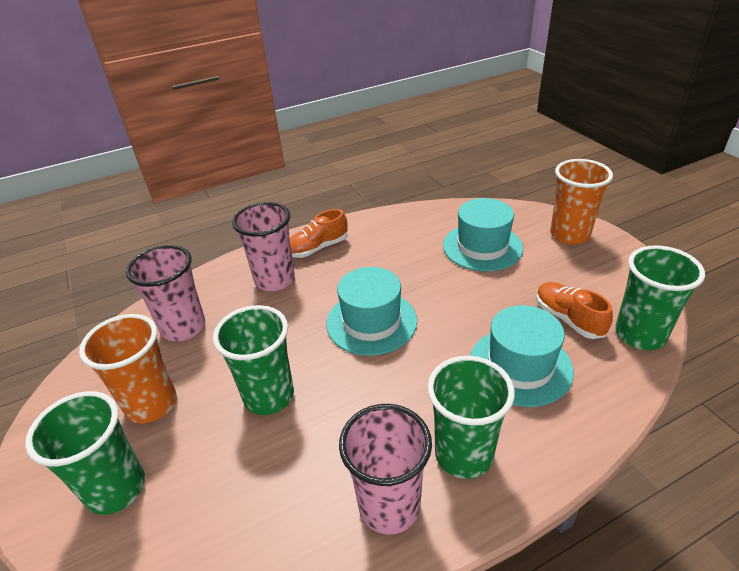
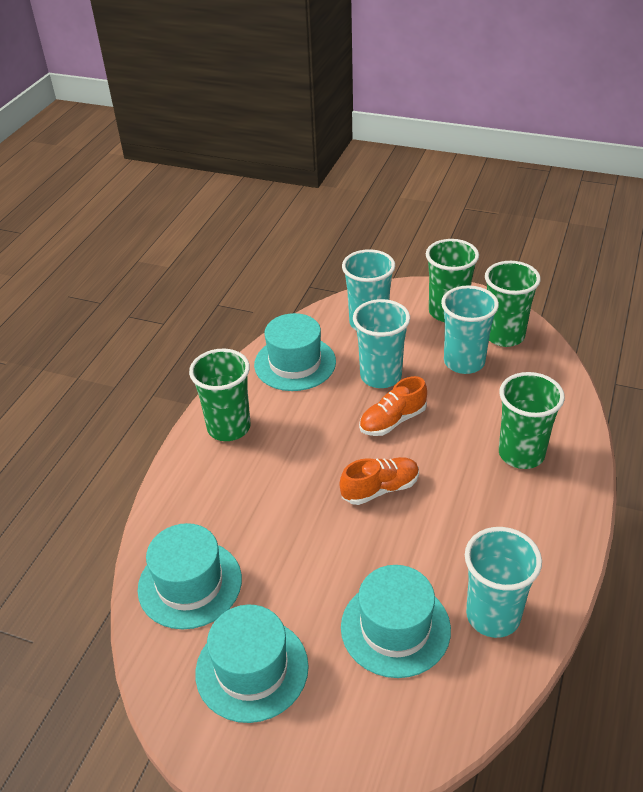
orange cup: 2 -> 0
pink cup: 3 -> 0
turquoise cup: 0 -> 4
turquoise hat: 3 -> 4

